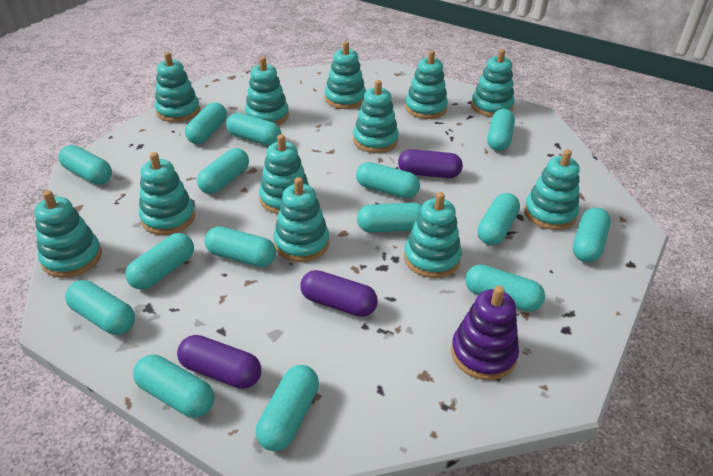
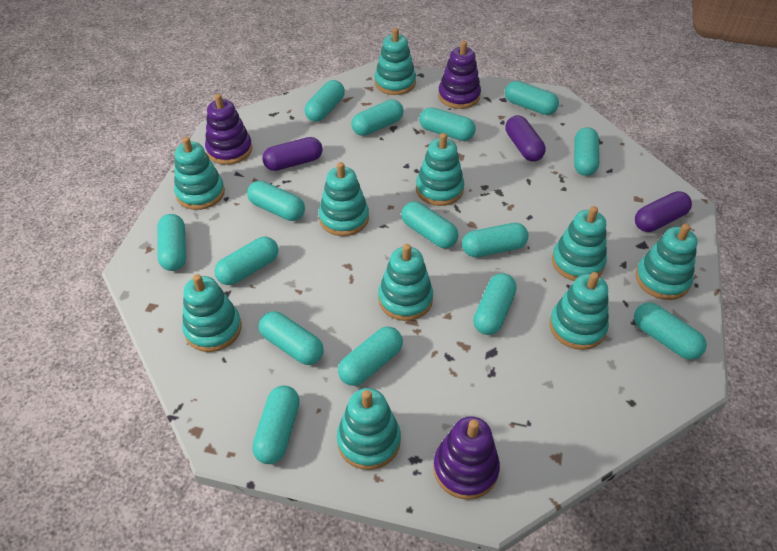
purple stacking toy: 1 -> 3
turquoise stacking toy: 12 -> 10

